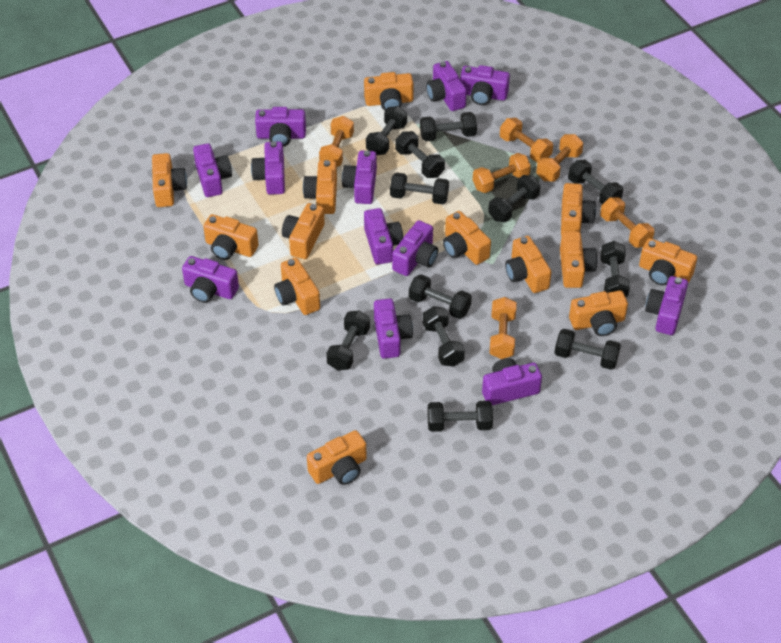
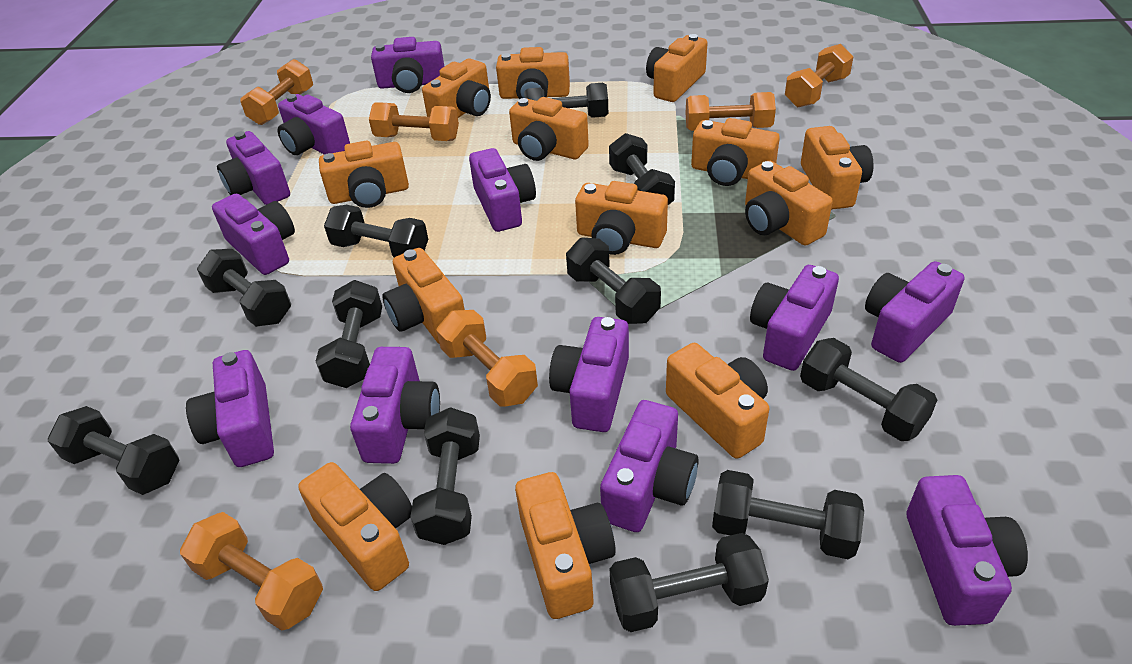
black dumbbell: 12 -> 11

